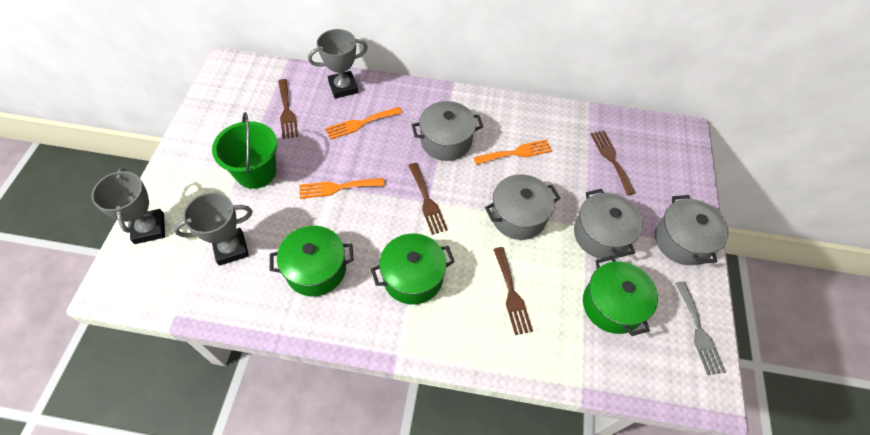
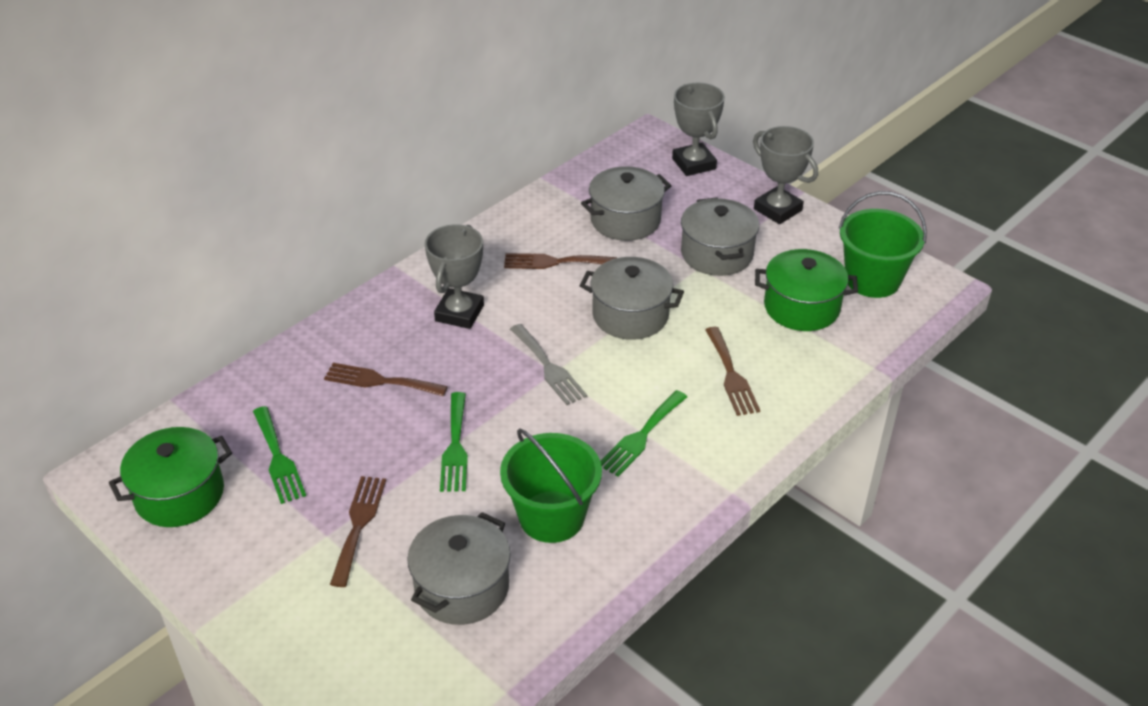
green bucket: 1 -> 2
green fork: 0 -> 3
green pot: 3 -> 2
orange fork: 3 -> 0

